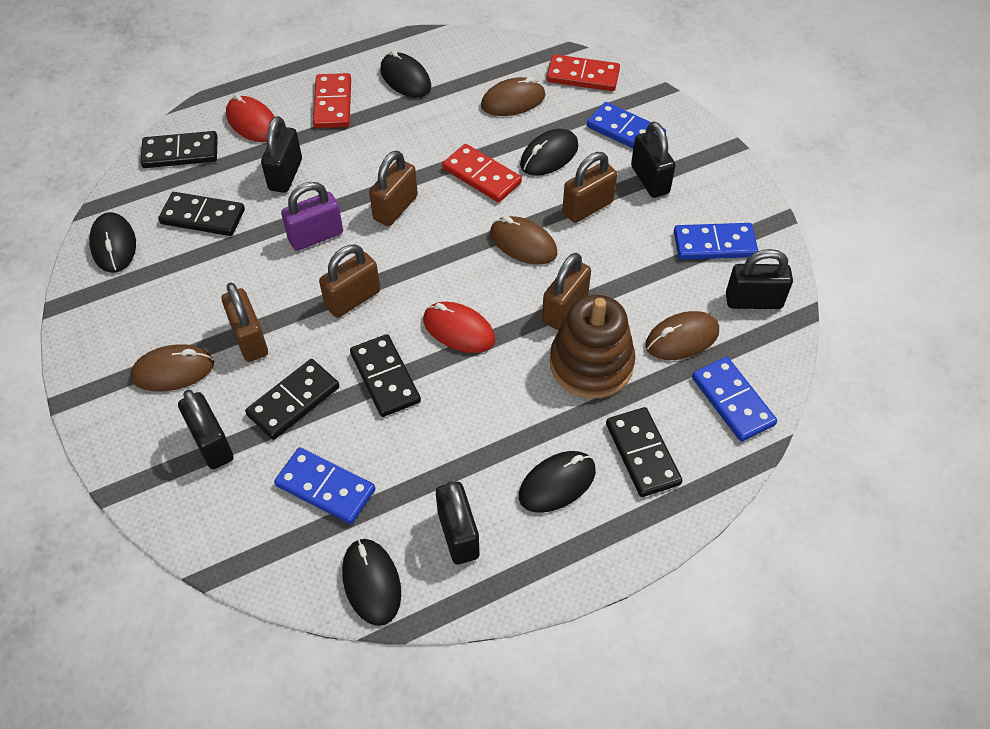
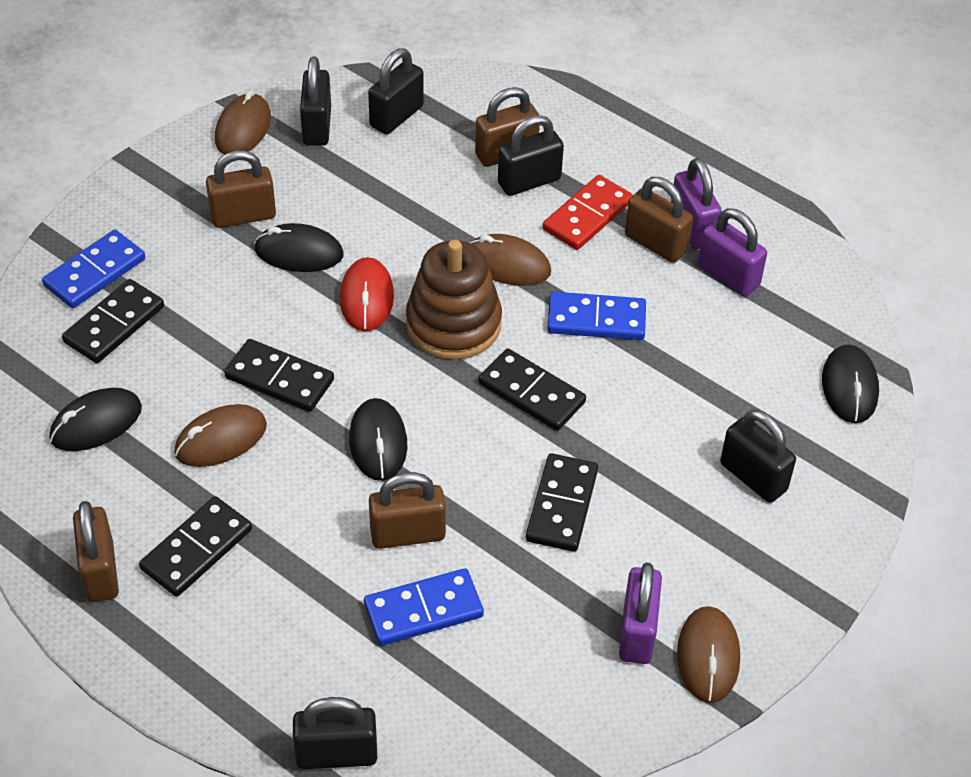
black mouse: 5 -> 4
blue domino: 4 -> 3
purple padlock: 1 -> 3
red domino: 3 -> 1
red mouse: 2 -> 1

